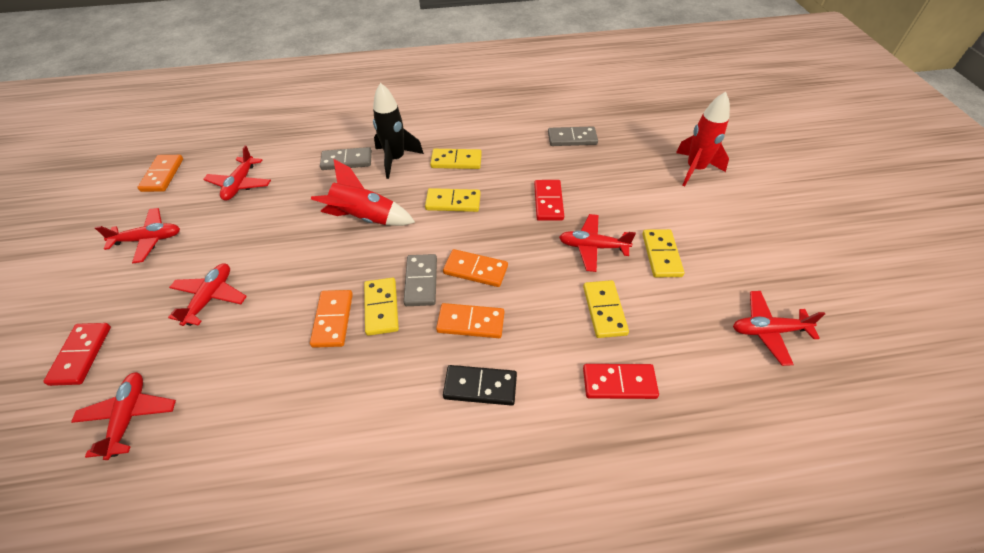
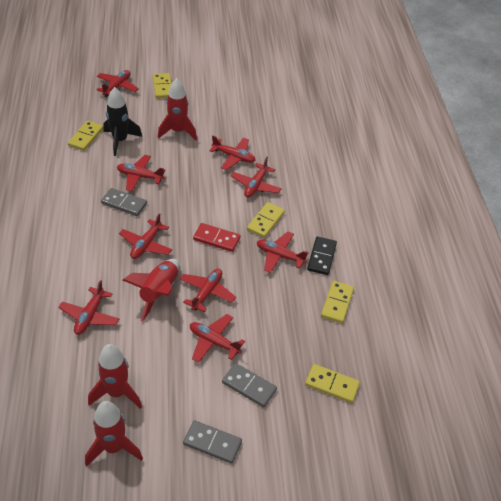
orange domino: 4 -> 0
red domino: 3 -> 1
red plane: 6 -> 9
red rocket: 2 -> 4

